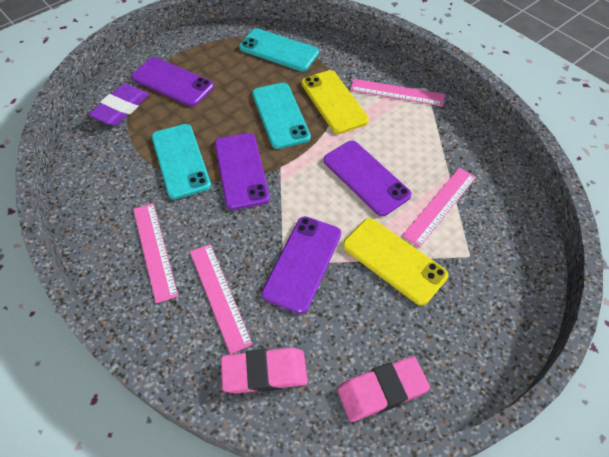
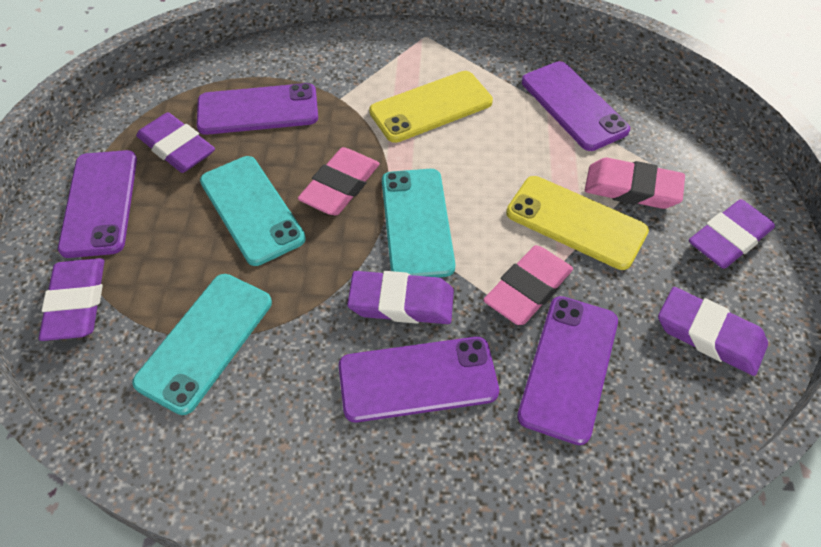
pink eraser: 2 -> 3
pink ruler: 4 -> 0
purple eraser: 1 -> 5
purple phone: 4 -> 5

